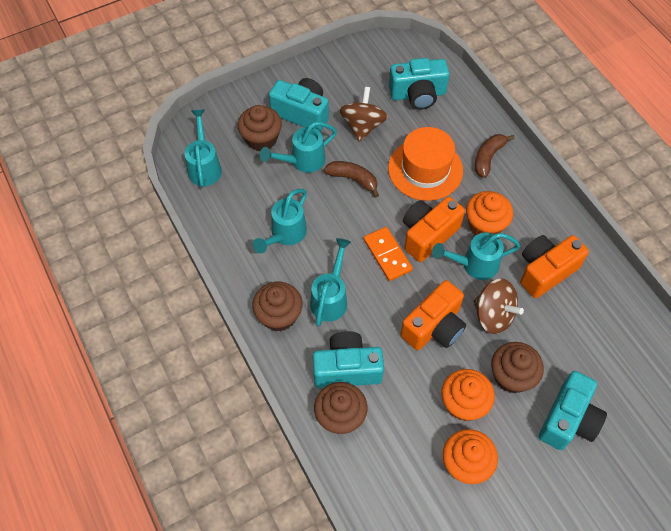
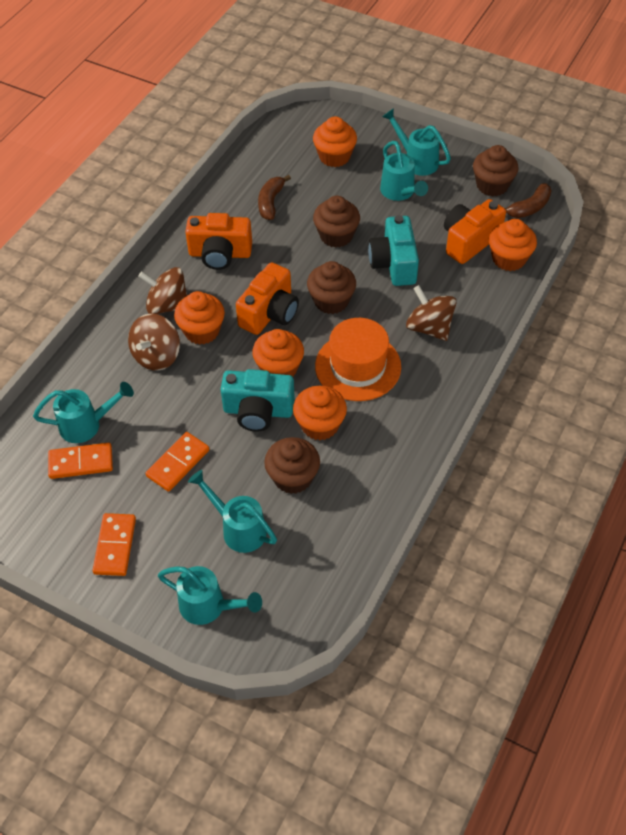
brown spinning top: 2 -> 3
orange cupcake: 3 -> 5
orange domino: 1 -> 3
turquoise camera: 4 -> 2

